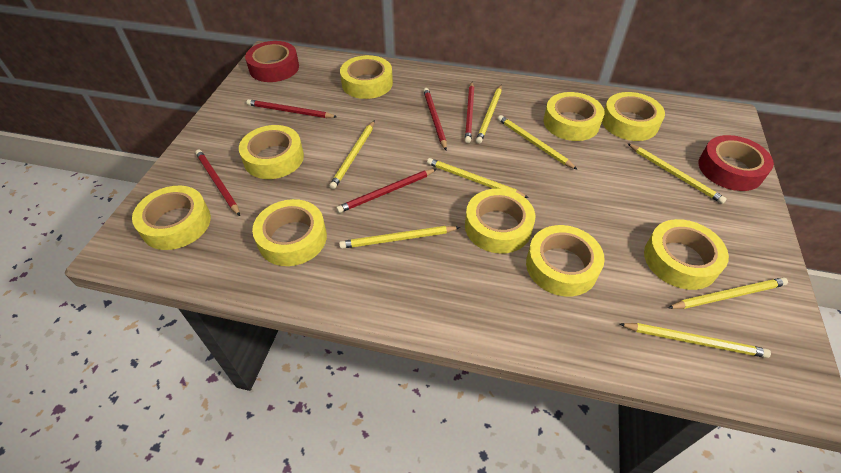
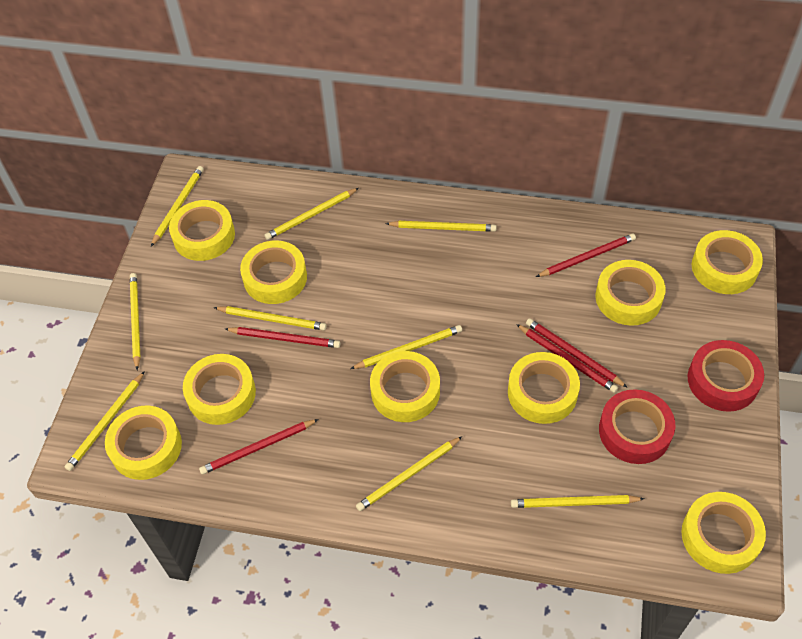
yellow pencil: 8 -> 9

